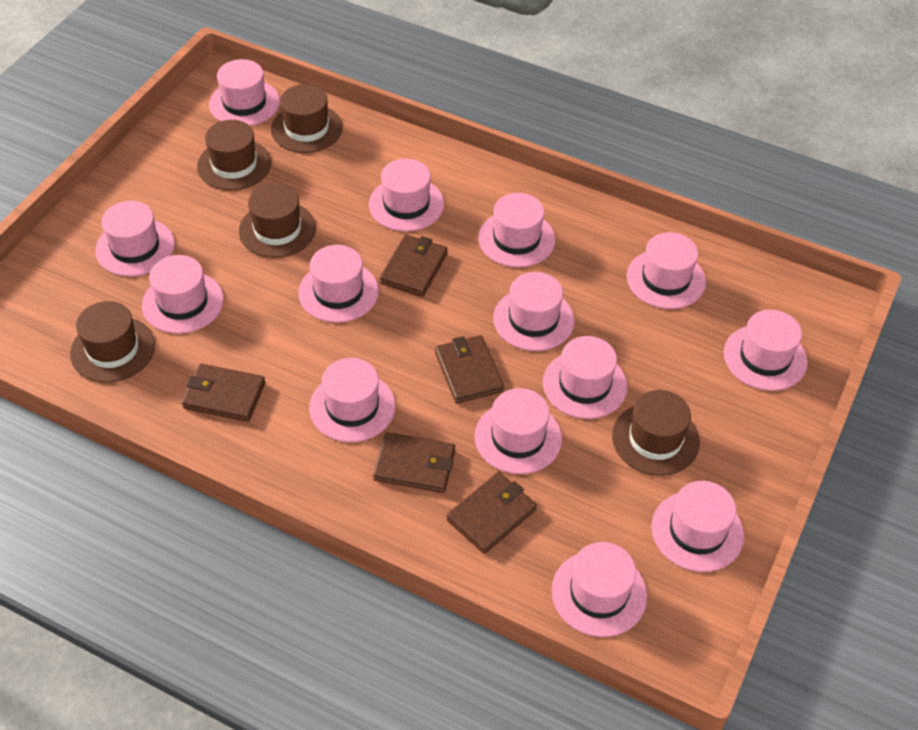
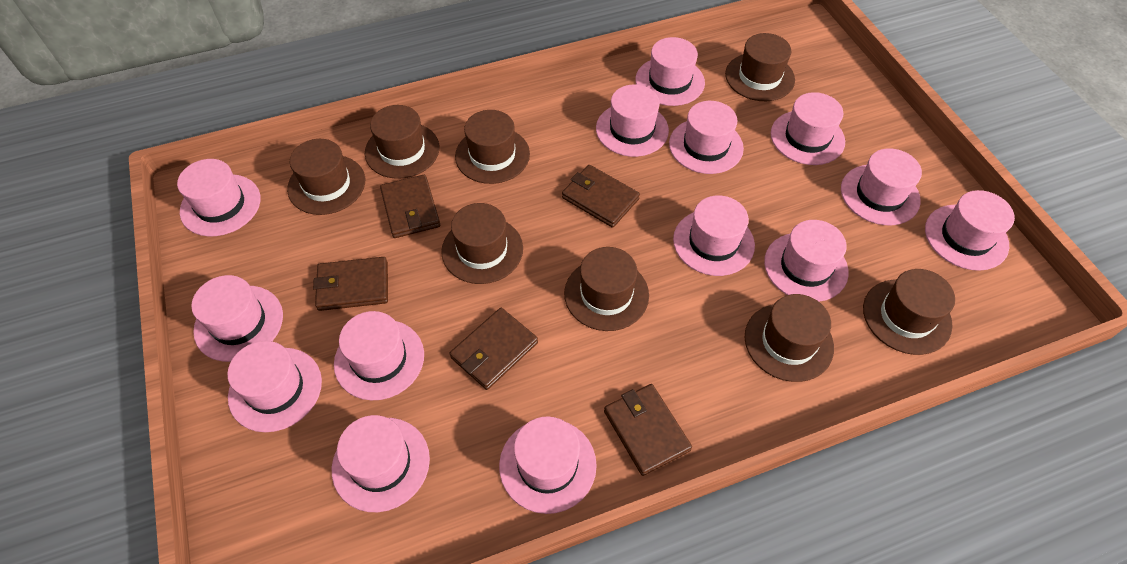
brown hat: 5 -> 8

